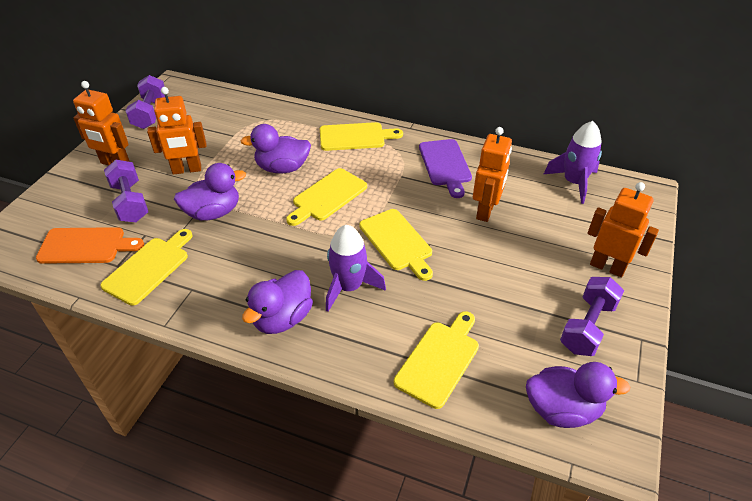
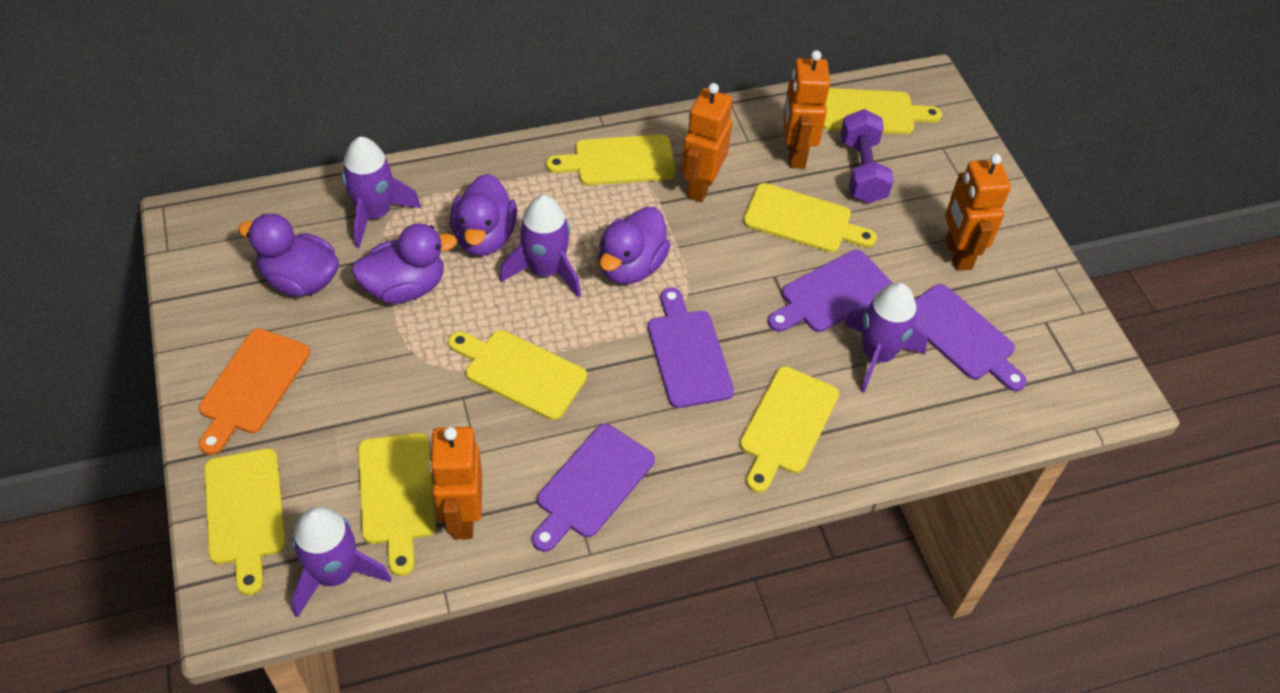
purple cutting board: 1 -> 4
purple dumbbell: 3 -> 1
purple rocket: 2 -> 4
yellow cutting board: 5 -> 7

